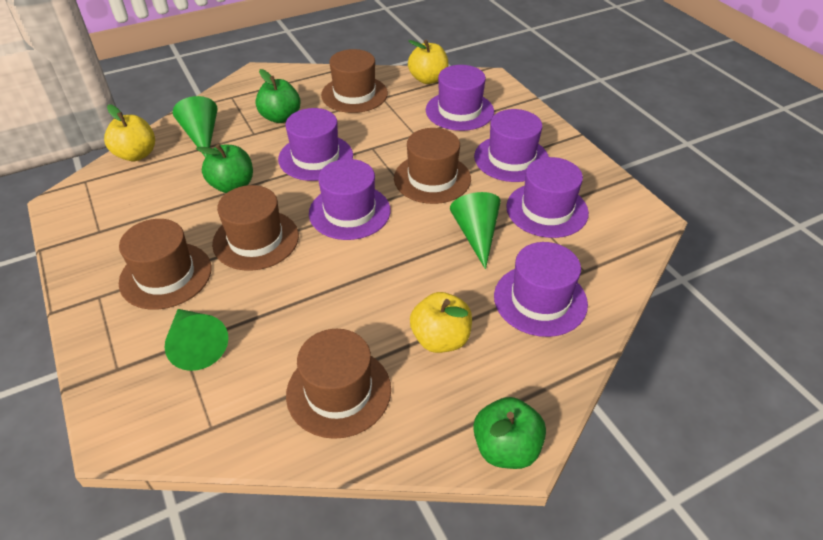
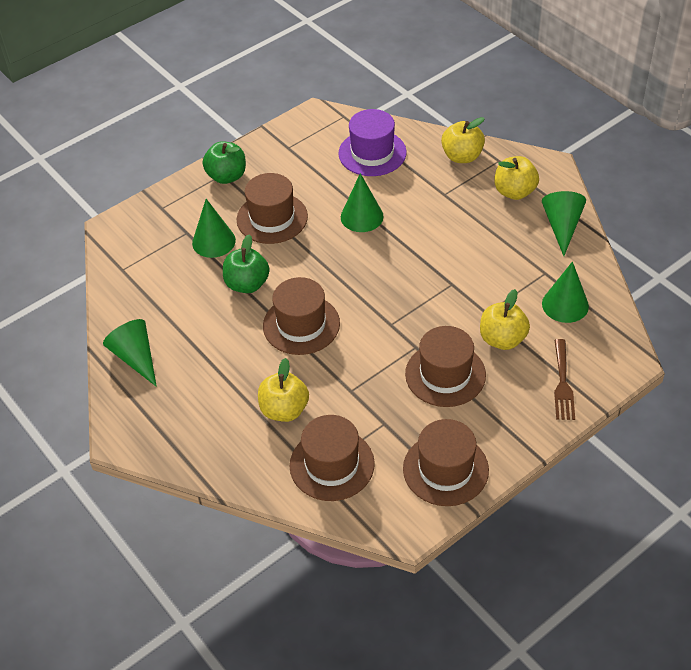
brown fork: 0 -> 1
green apple: 3 -> 2
green cone: 3 -> 5
purple hat: 6 -> 1
yellow apple: 3 -> 4

